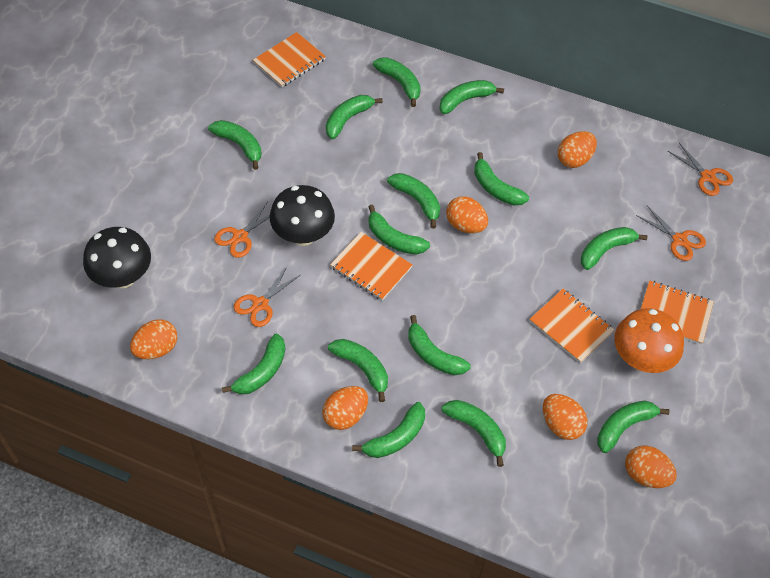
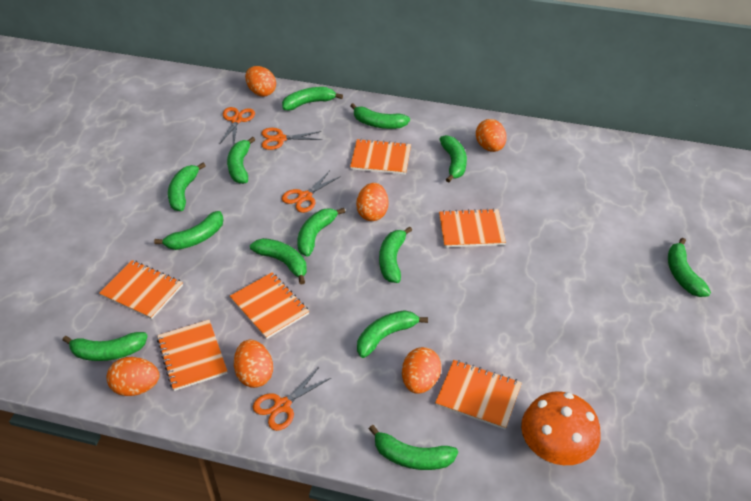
black mushroom: 2 -> 0
green banana: 14 -> 13
orange notebook: 4 -> 6

